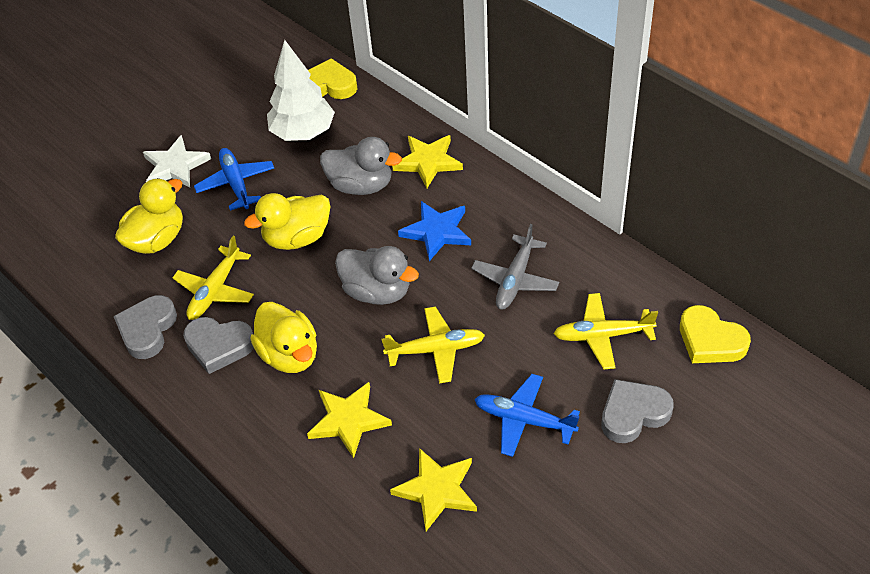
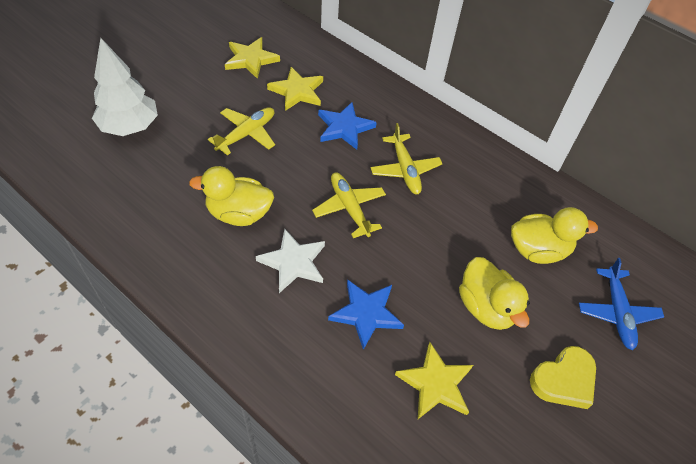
blue plane: 2 -> 1
blue star: 1 -> 2
grey duck: 2 -> 0
grey heart: 3 -> 0
grey plane: 1 -> 0
yellow heart: 2 -> 1

